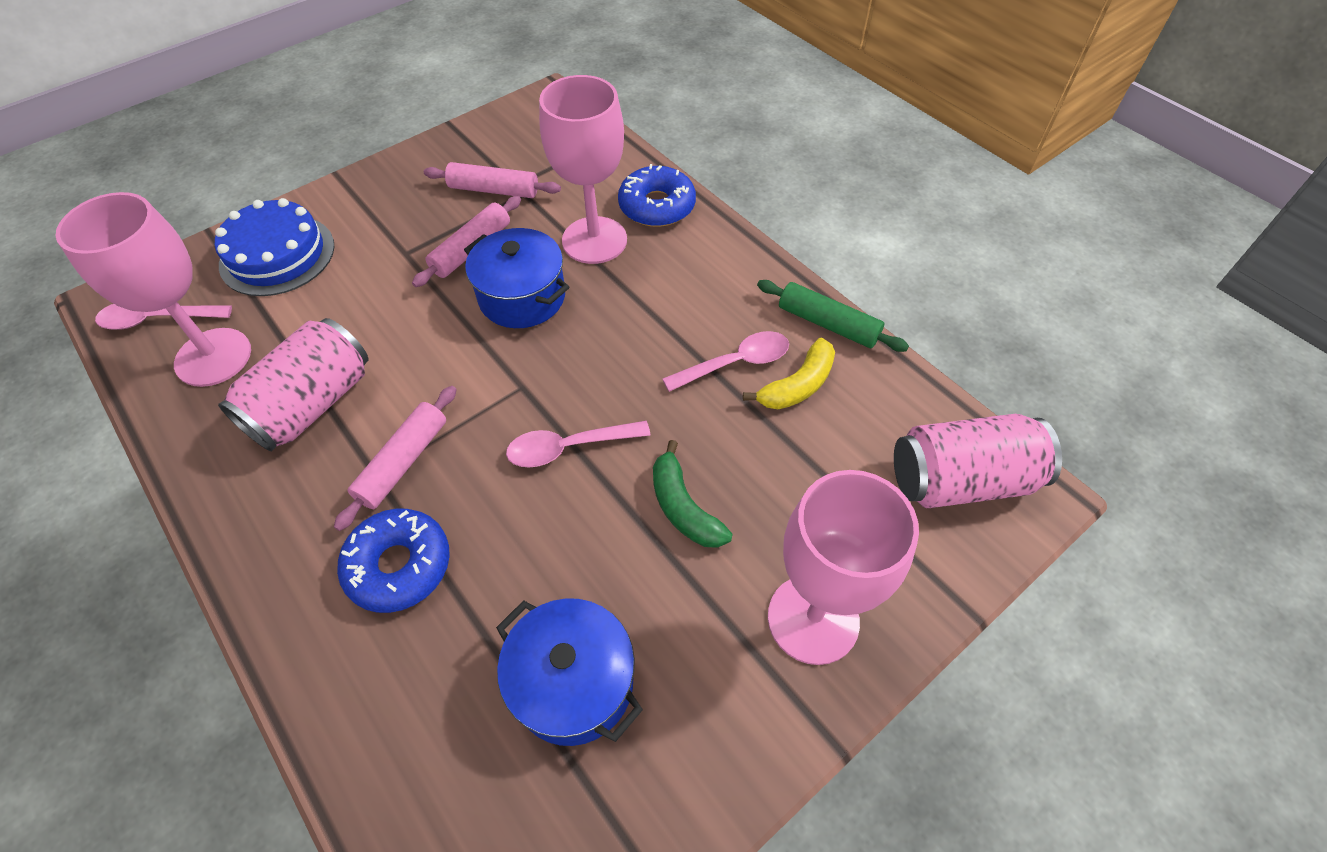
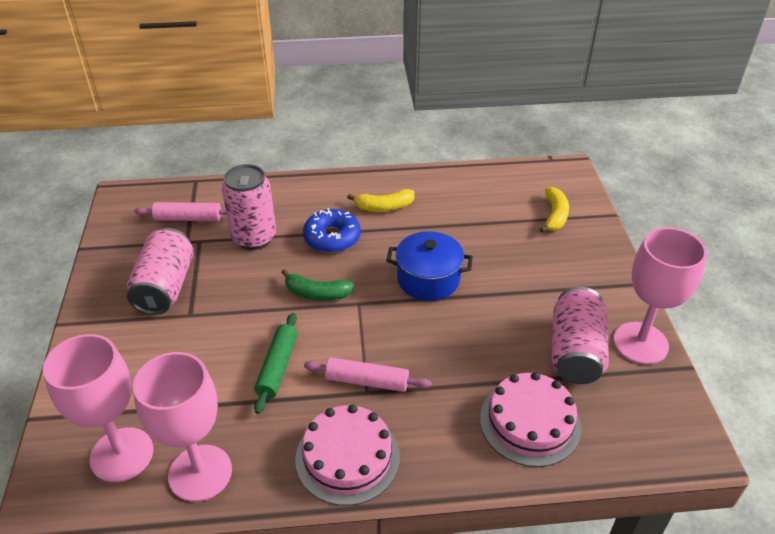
blue cake: 1 -> 0
blue donut: 2 -> 1
blue pot: 2 -> 1
pink cake: 0 -> 2
pink can: 2 -> 3
pink rolling pin: 3 -> 2
pink spoon: 3 -> 0
yellow banana: 1 -> 2

